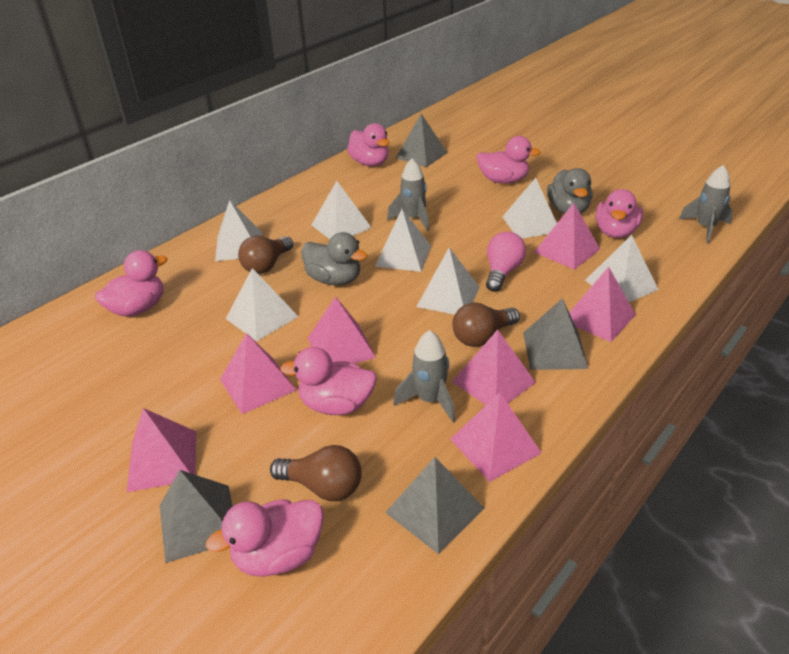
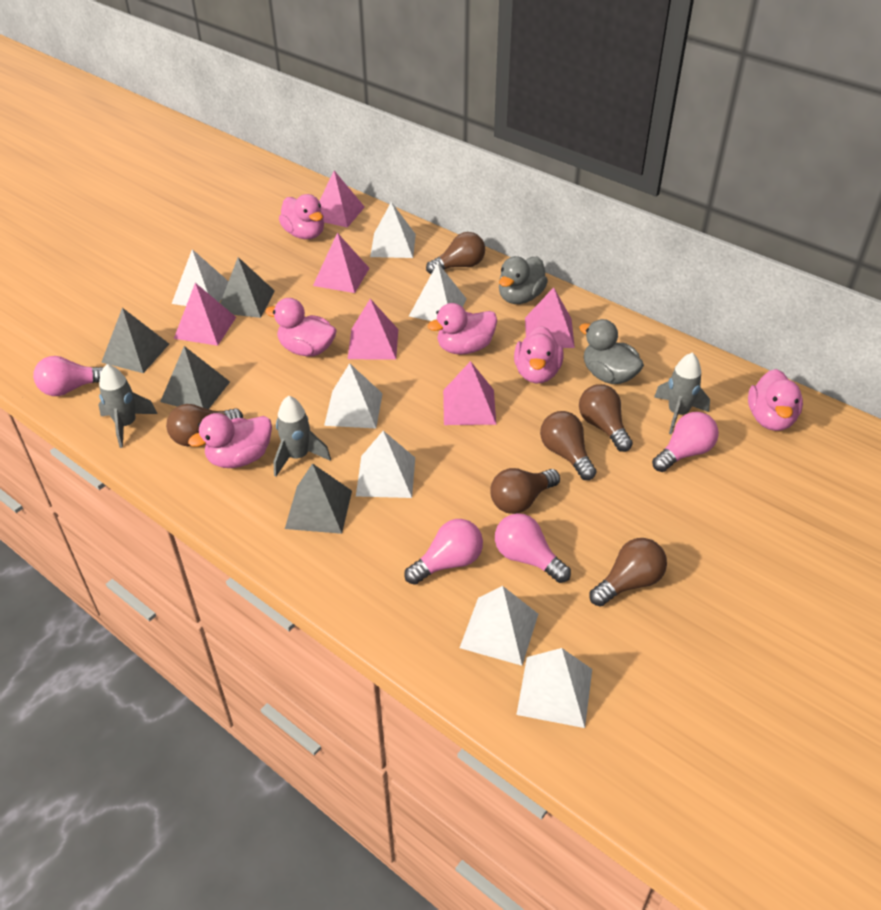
brown light bulb: 3 -> 6
pink light bulb: 1 -> 4
pink pyramid: 7 -> 6

